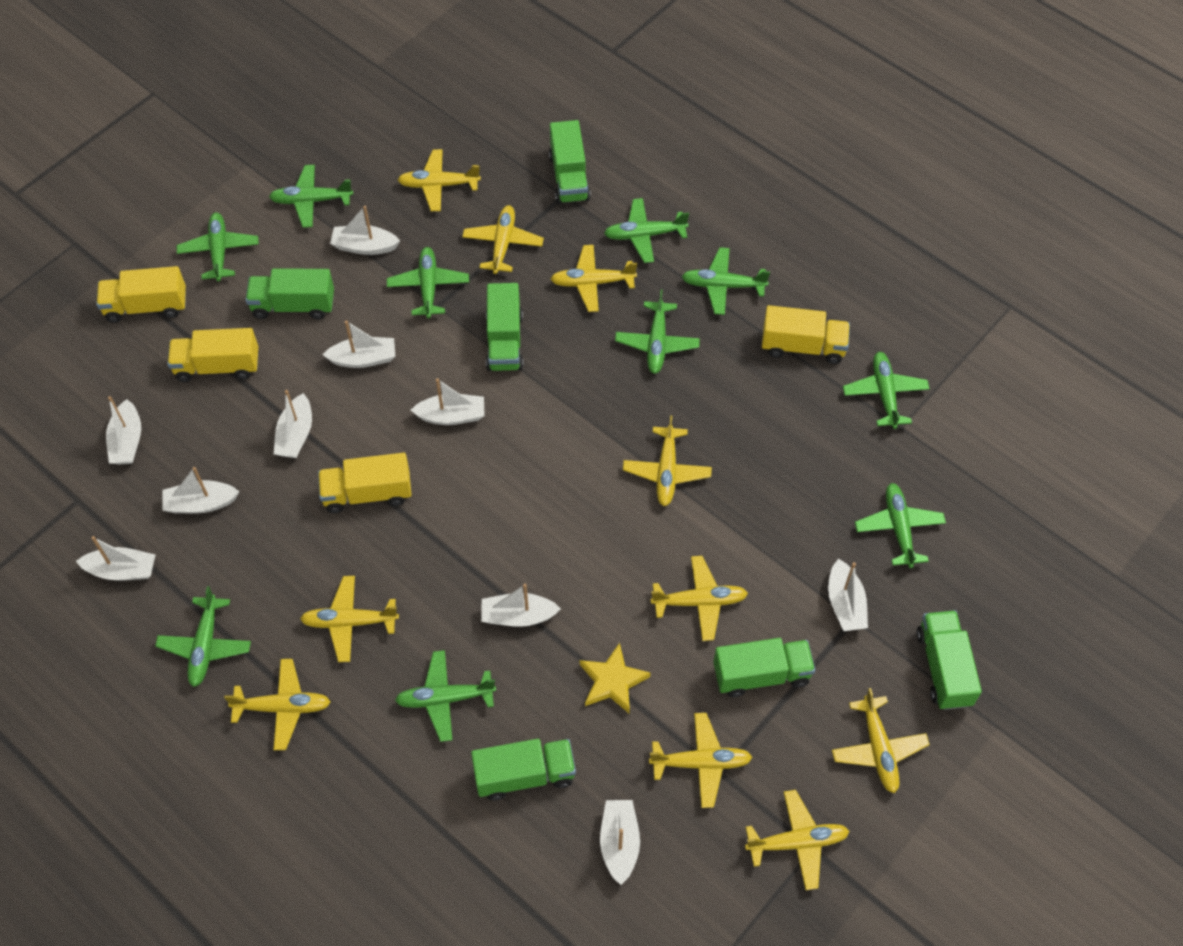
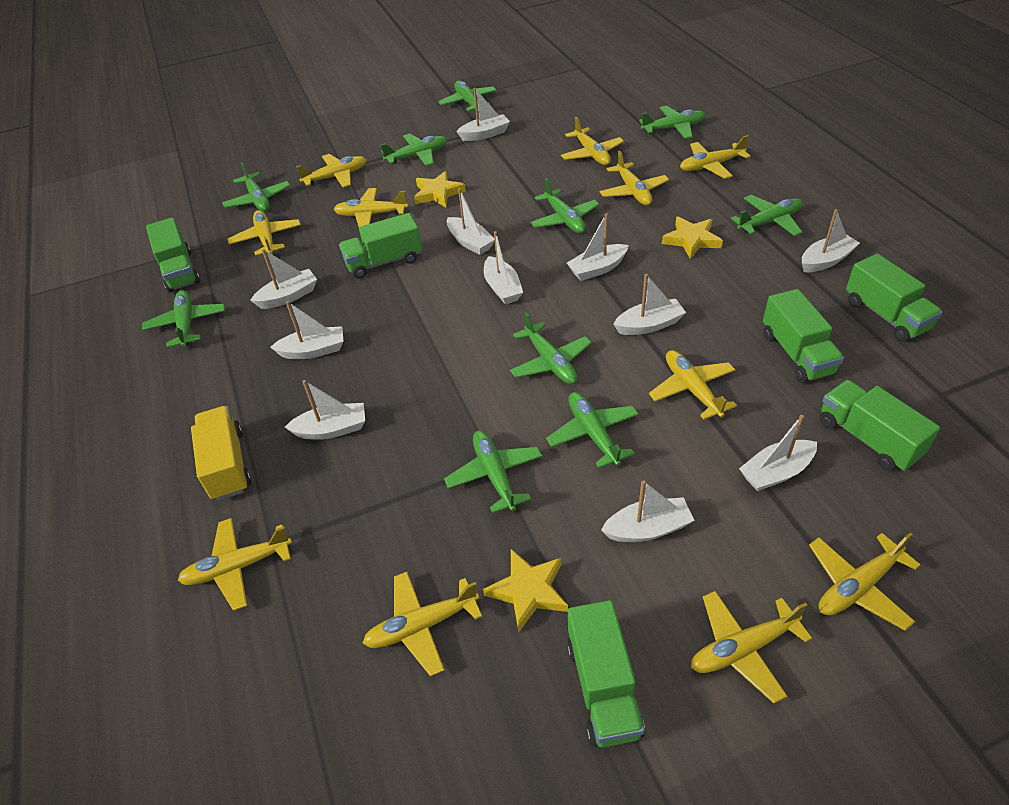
white boat: 10 -> 11
yellow plane: 10 -> 11
yellow star: 1 -> 3
yellow truck: 4 -> 1

